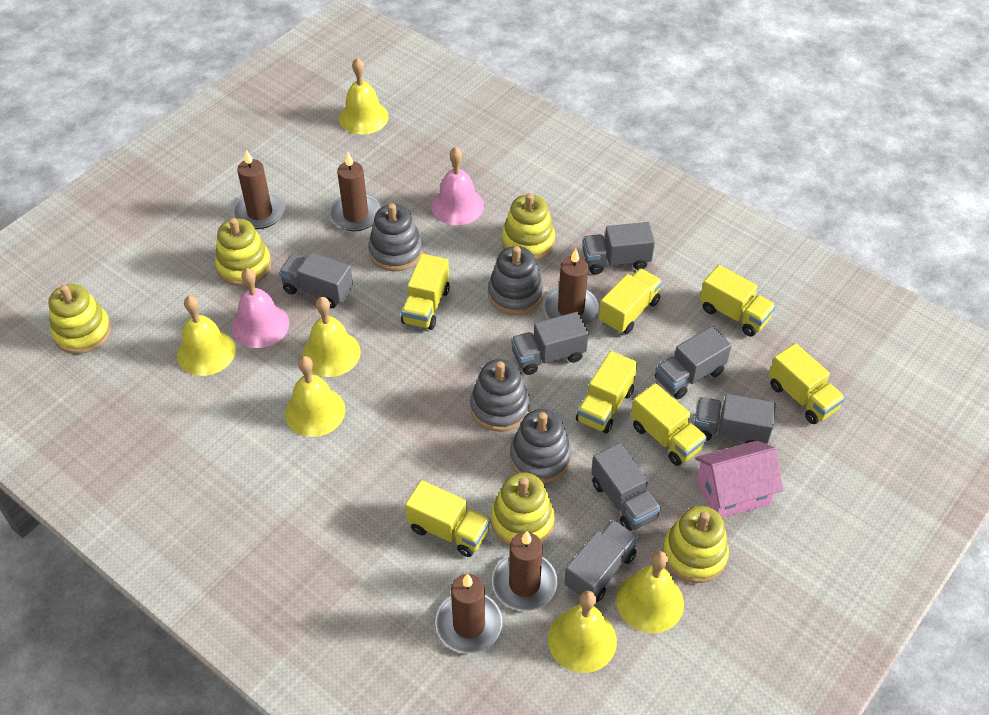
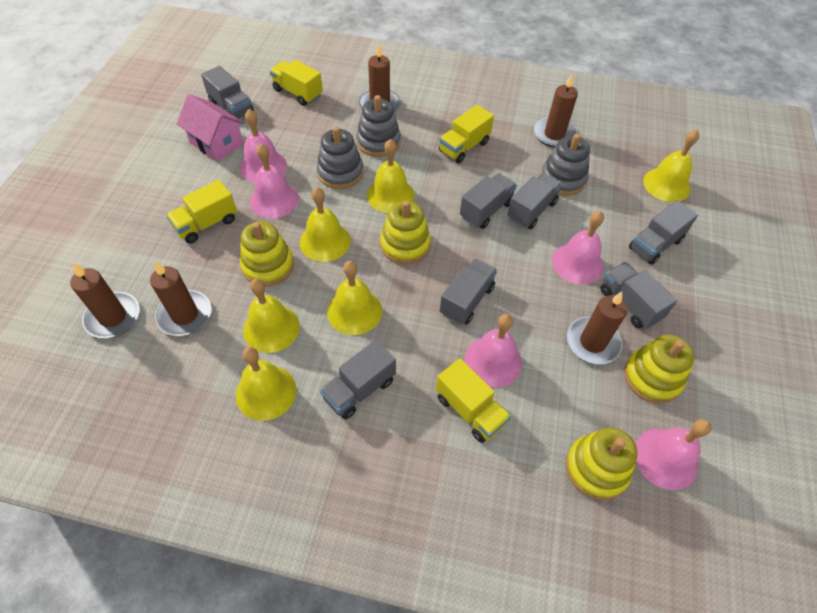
grey stacking toy: 4 -> 3
pink bell: 2 -> 5
yellow stacking toy: 5 -> 4
yellow truck: 7 -> 4

